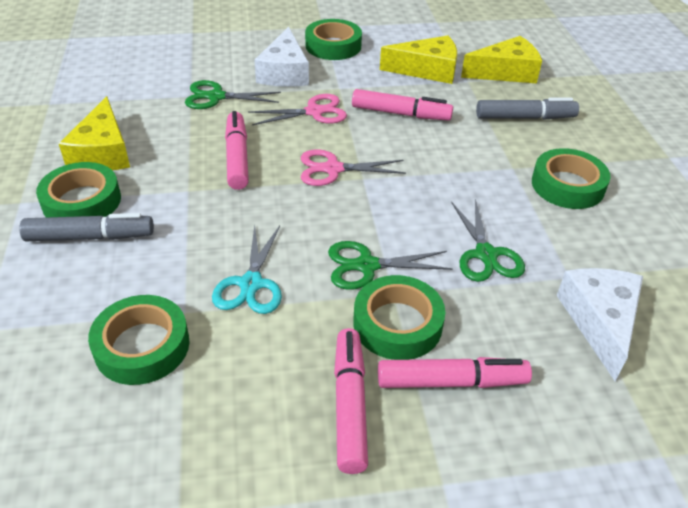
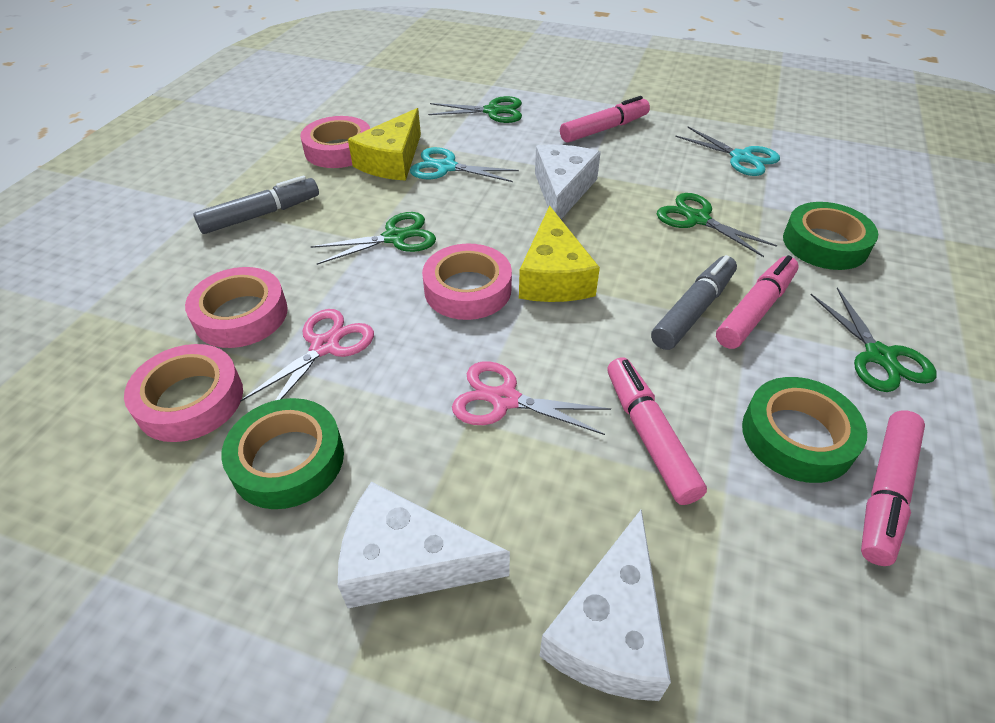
green scissors: 3 -> 4
green tape: 5 -> 3
pink tape: 0 -> 4
turquoise scissors: 1 -> 2
white cheese: 2 -> 3
yellow cheese: 3 -> 2

